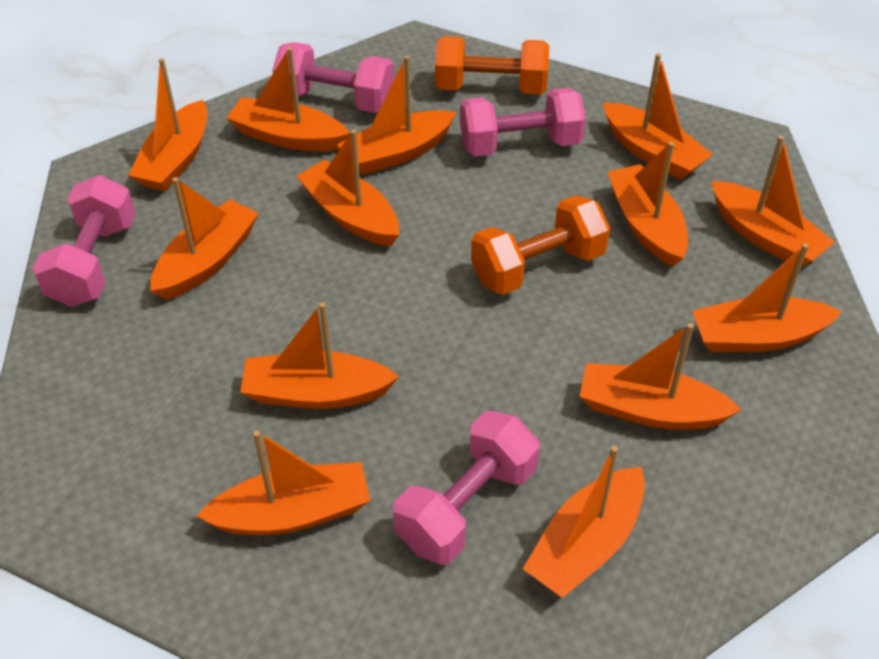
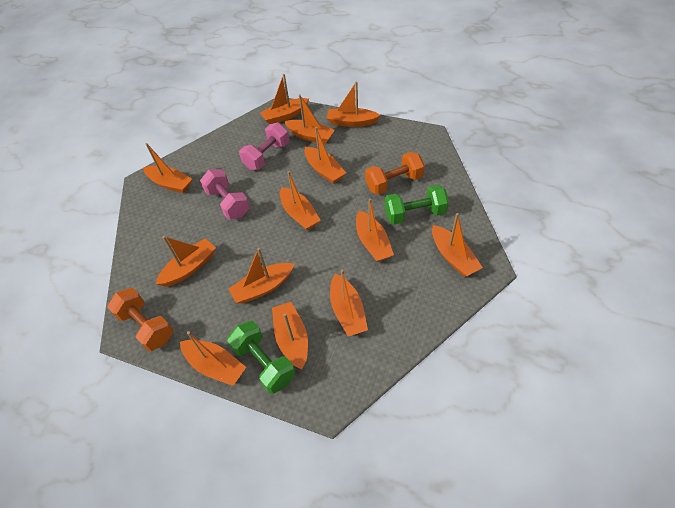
green dumbbell: 0 -> 2
pink dumbbell: 4 -> 2

